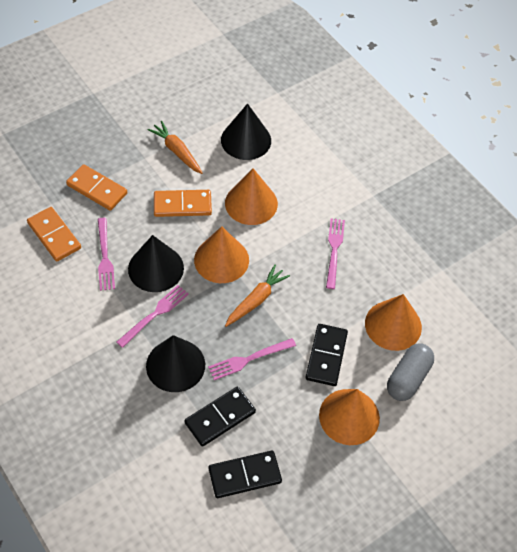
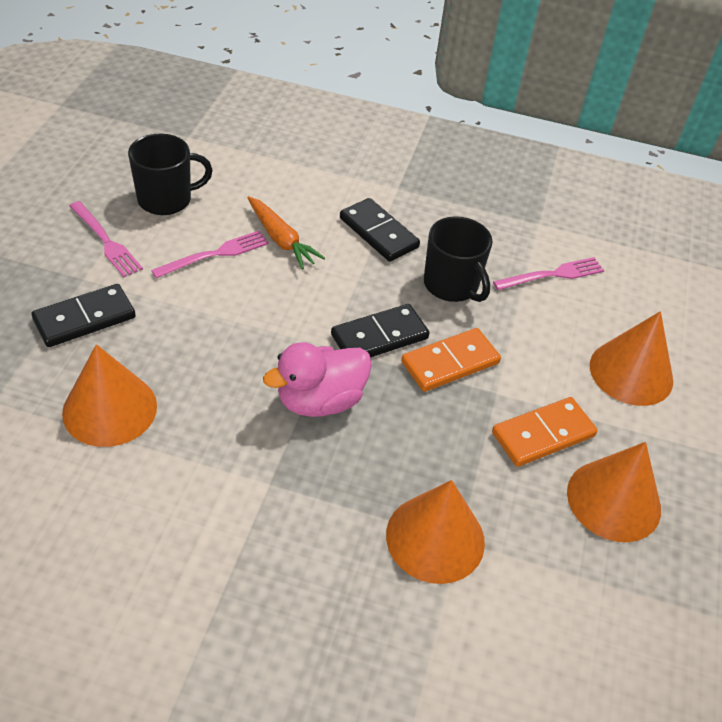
black cone: 3 -> 0
black mug: 0 -> 2
grey capsule: 1 -> 0
orange carrot: 2 -> 1
orange domino: 3 -> 2
pink duck: 0 -> 1
pink fork: 4 -> 3

